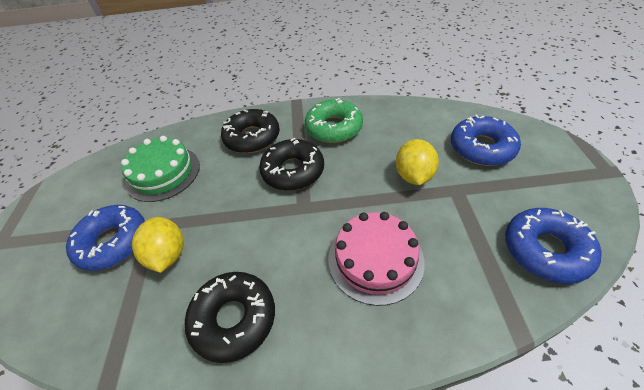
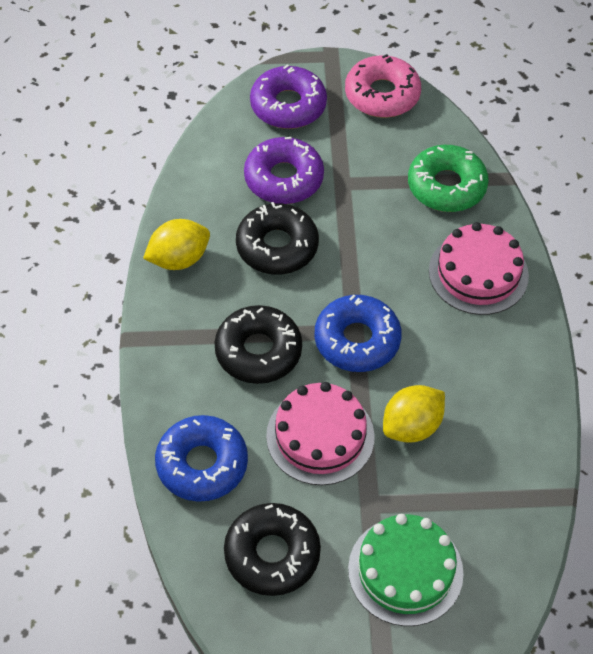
blue donut: 3 -> 2
pink cake: 1 -> 2
pink donut: 0 -> 1
purple donut: 0 -> 2

